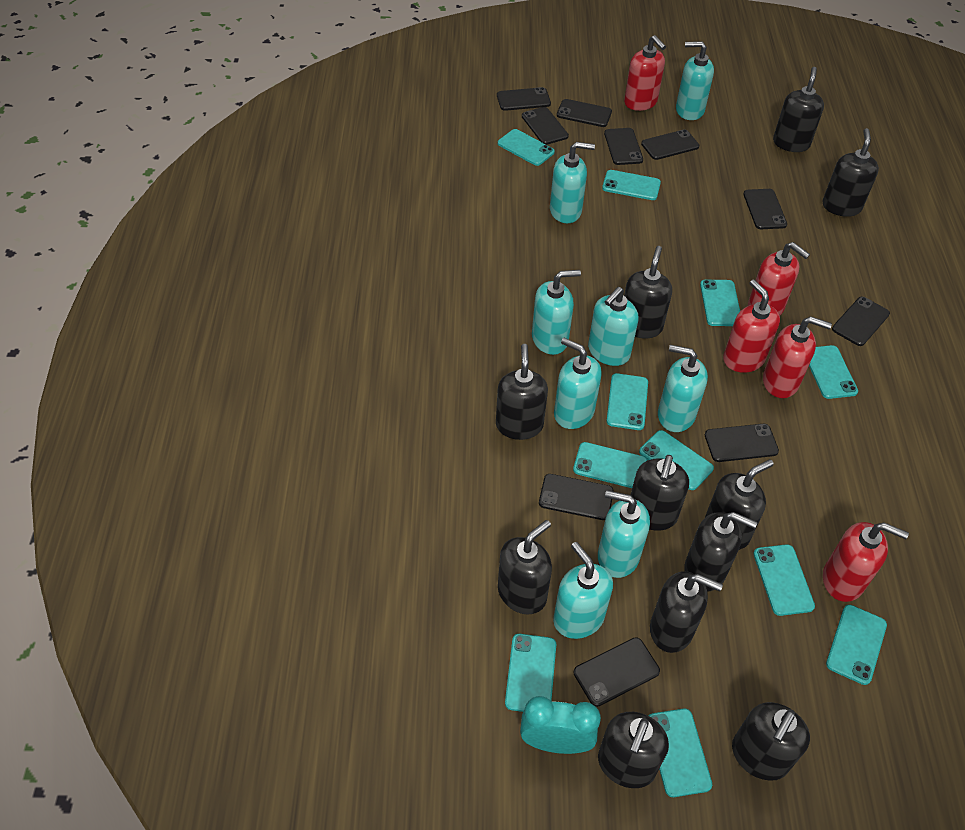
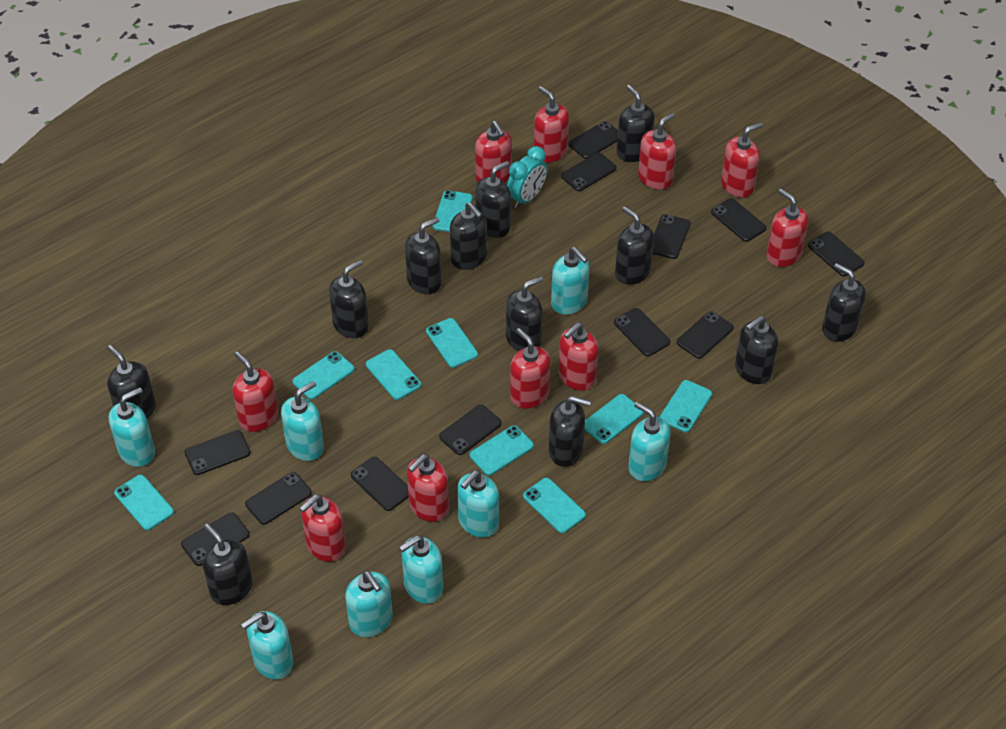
black phone: 10 -> 12
black soap dispenser: 11 -> 12
red soap dispenser: 5 -> 10
turquoise phone: 11 -> 9

